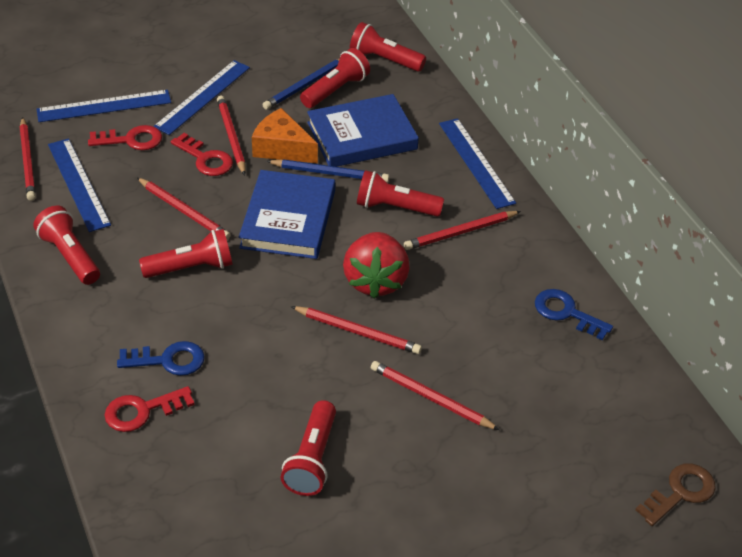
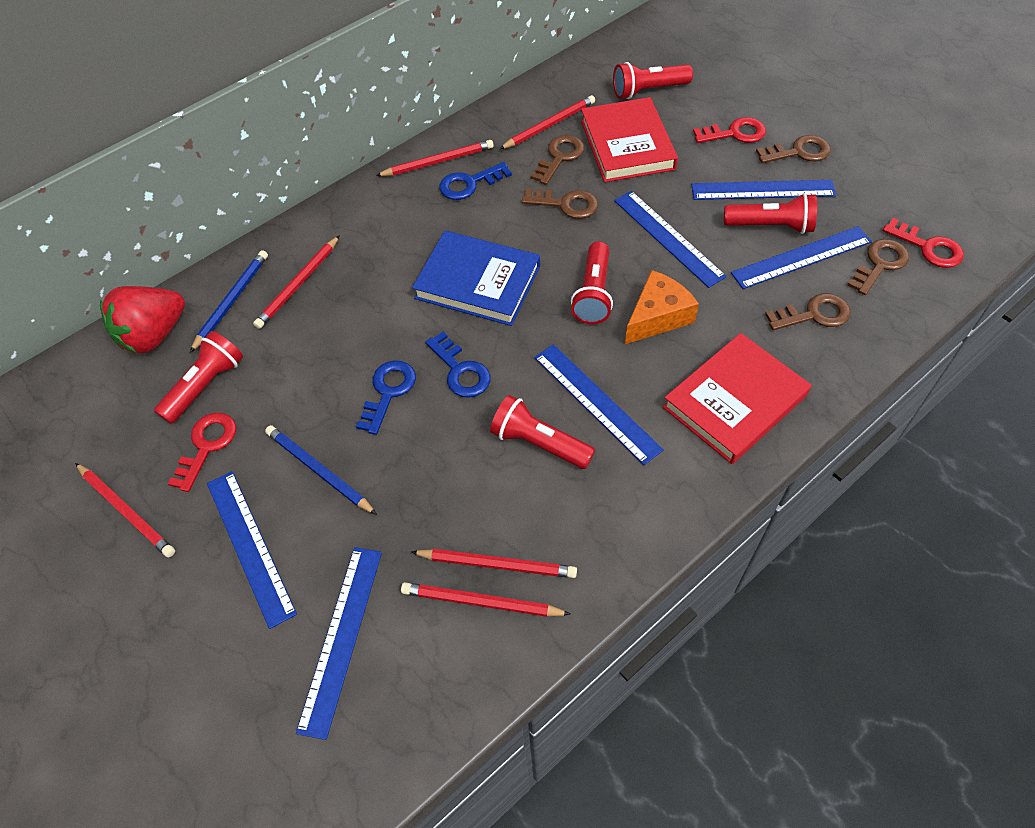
blue book: 2 -> 1
blue key: 2 -> 3
blue ruler: 4 -> 6
brown key: 1 -> 5
red book: 0 -> 2
red flashlight: 6 -> 5

